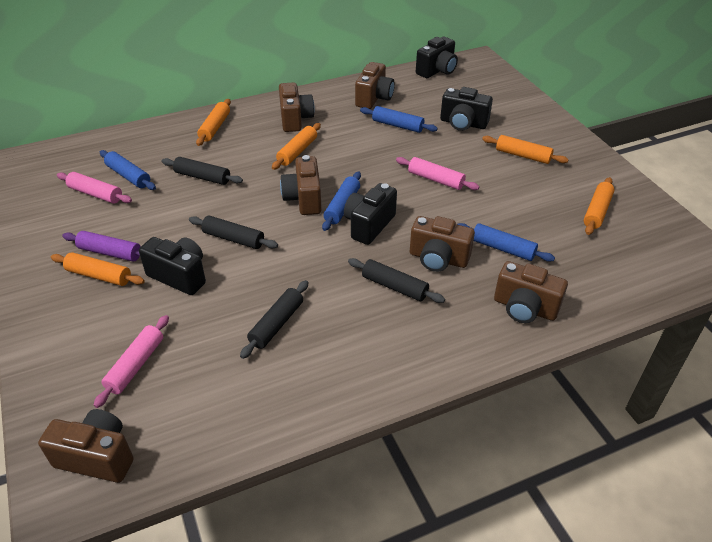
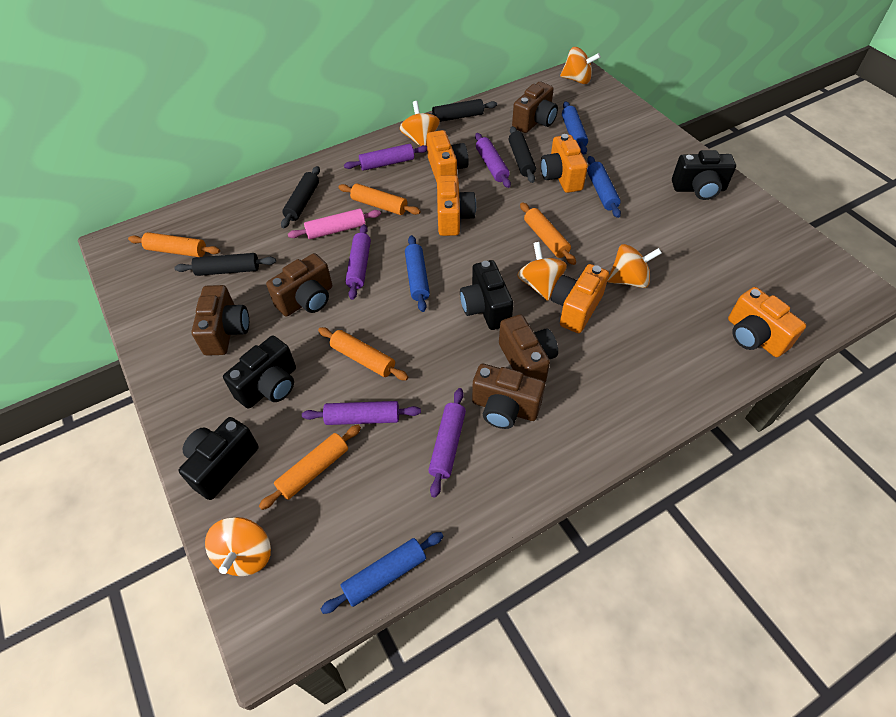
brown camera: 6 -> 5
orange camera: 0 -> 5
orange spinning top: 0 -> 5
pink rolling pin: 3 -> 1
purple rolling pin: 1 -> 5

